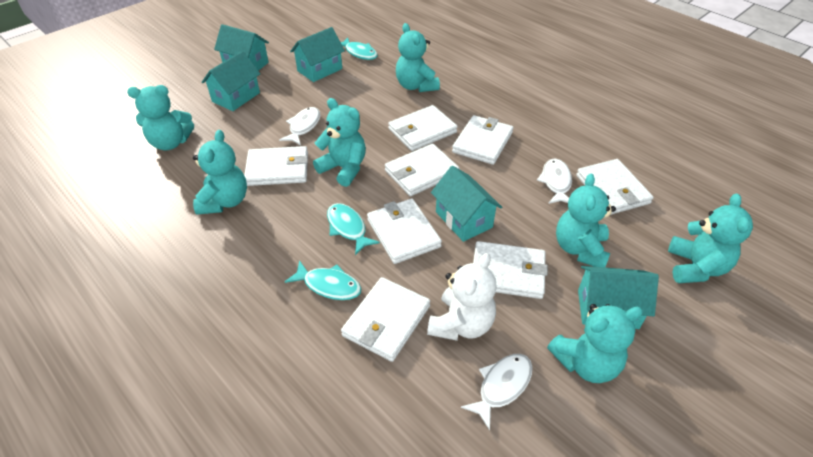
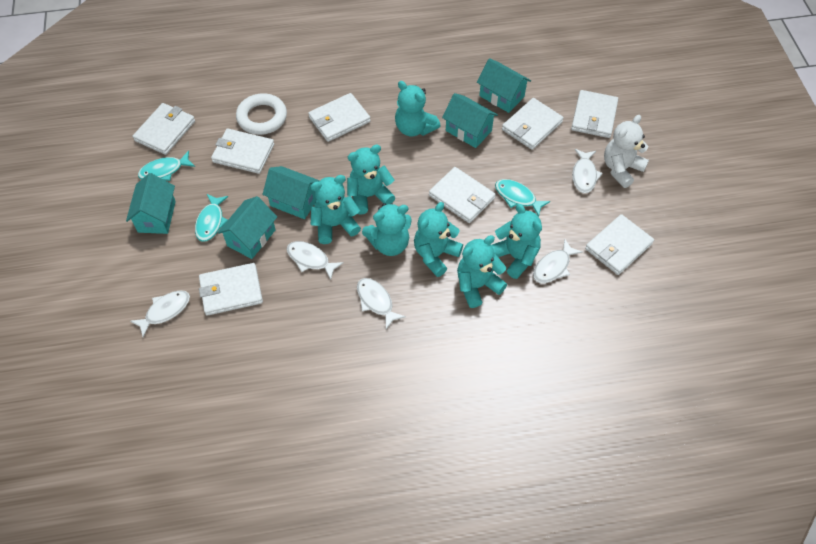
white fish: 3 -> 5
white ring: 0 -> 1

